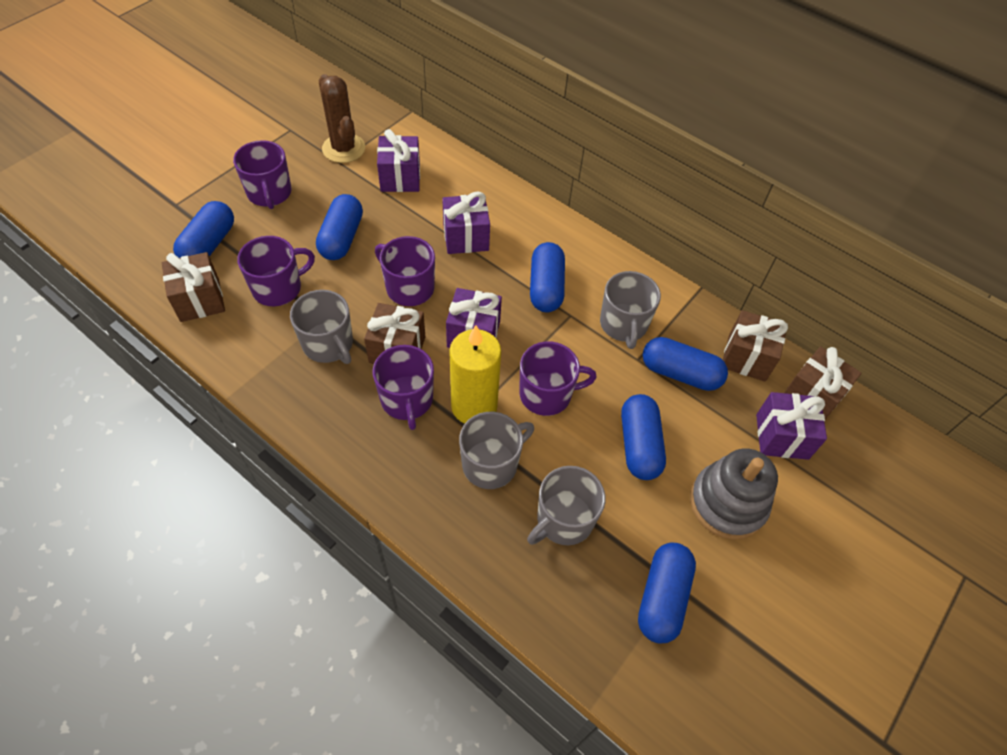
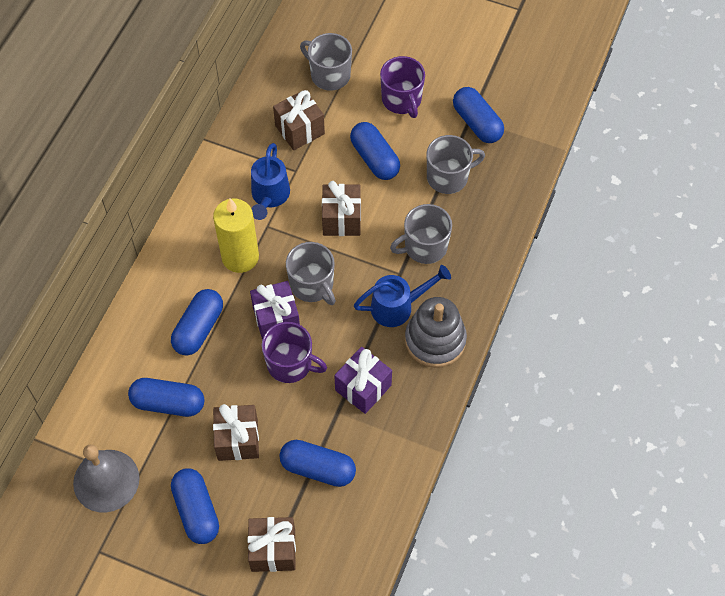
blue watering can: 0 -> 2
brown cactus: 1 -> 0
grey bell: 0 -> 1
purple gift: 4 -> 2
purple mug: 5 -> 2

